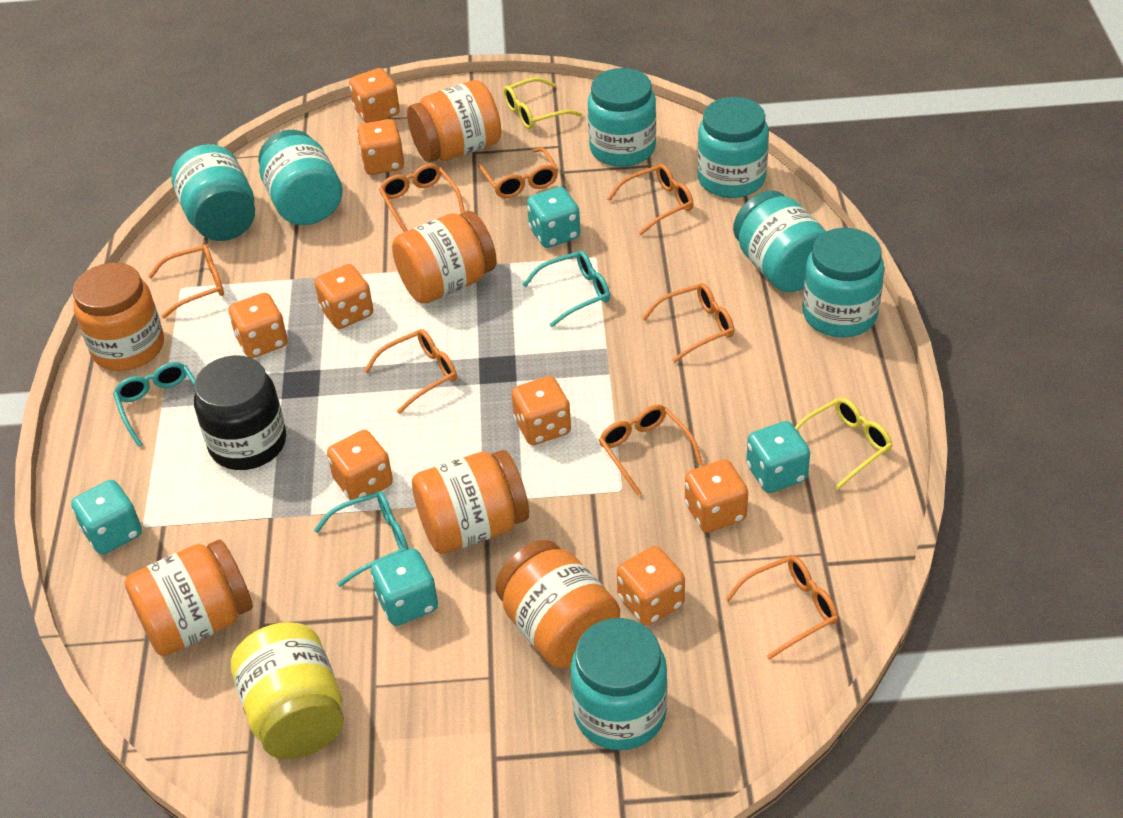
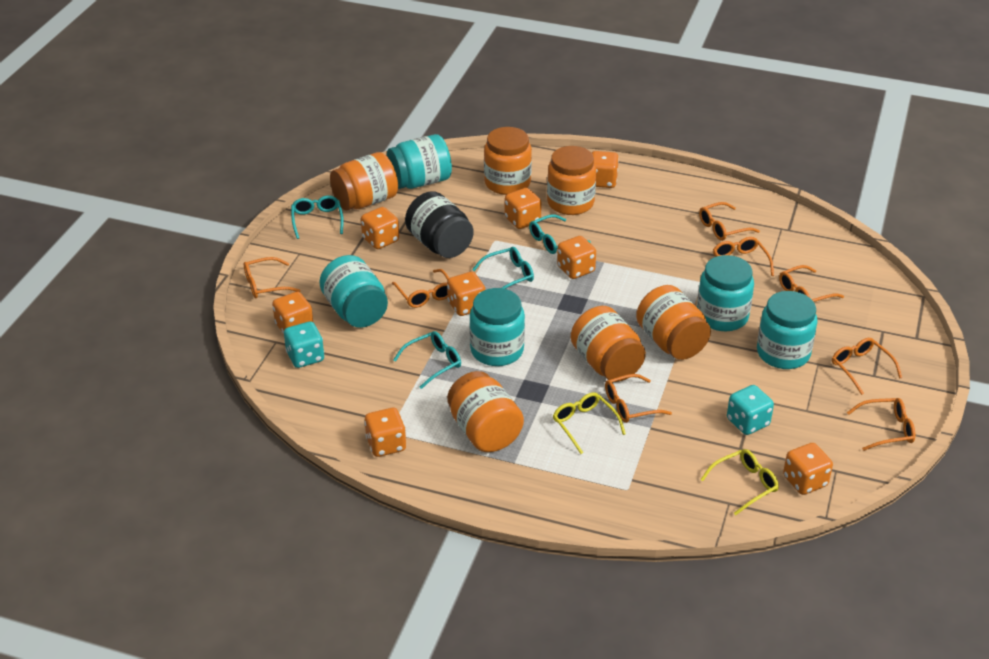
turquoise dice: 4 -> 2
turquoise glasses: 3 -> 4
turquoise jar: 7 -> 5
yellow jar: 1 -> 0

